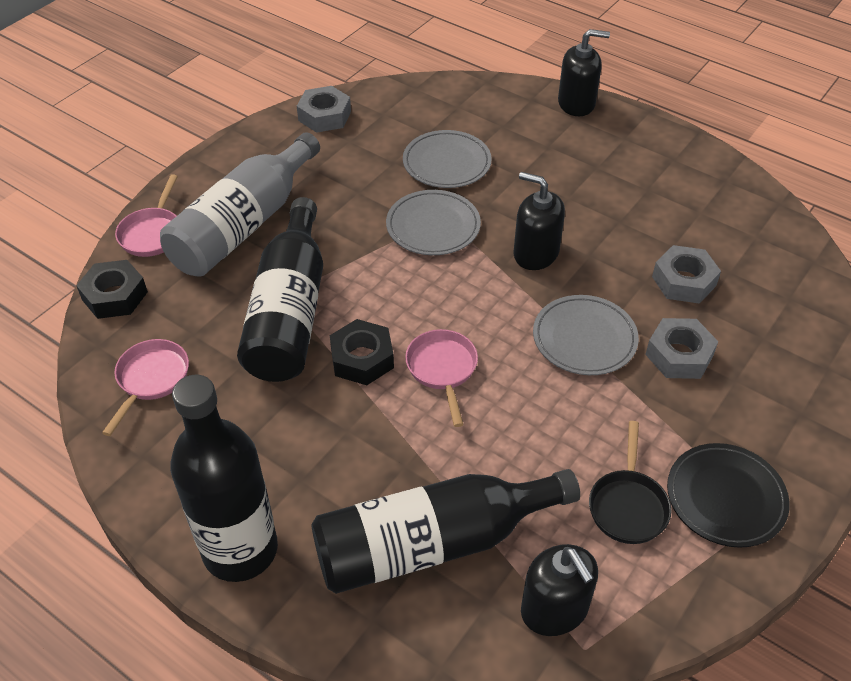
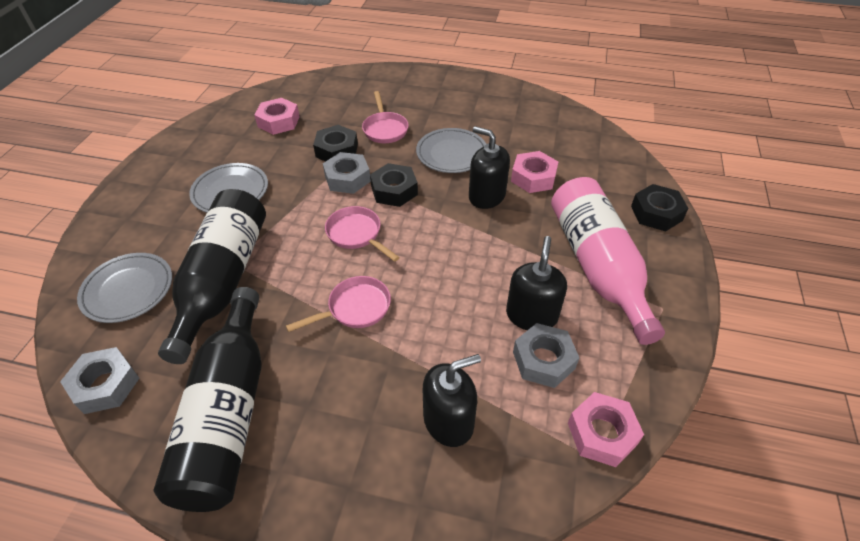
black bottle: 3 -> 2
black nut: 2 -> 3
black pan: 1 -> 0
black plate: 1 -> 0
grey bottle: 1 -> 0
pink bottle: 0 -> 1
pink nut: 0 -> 3

